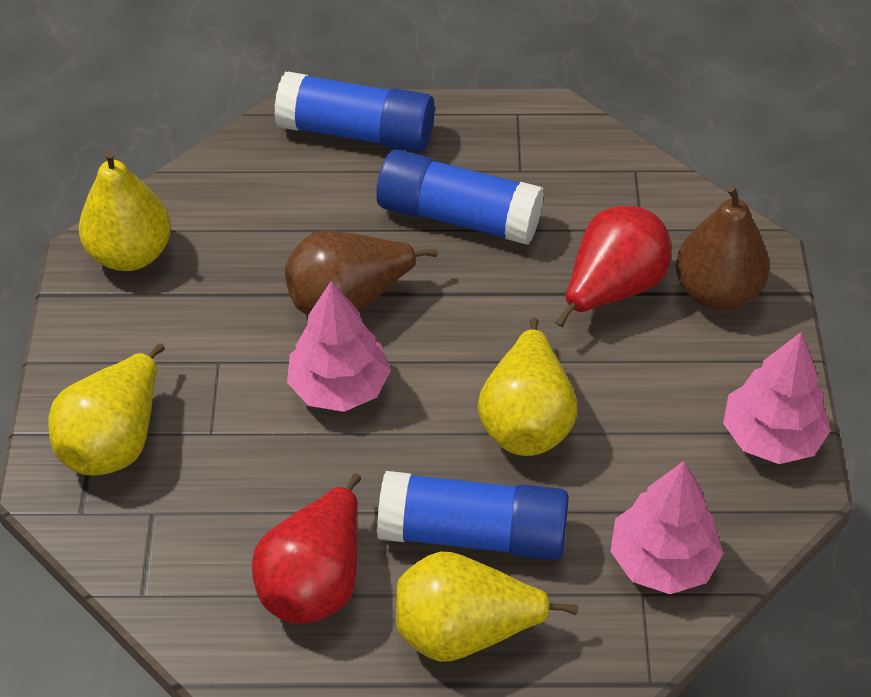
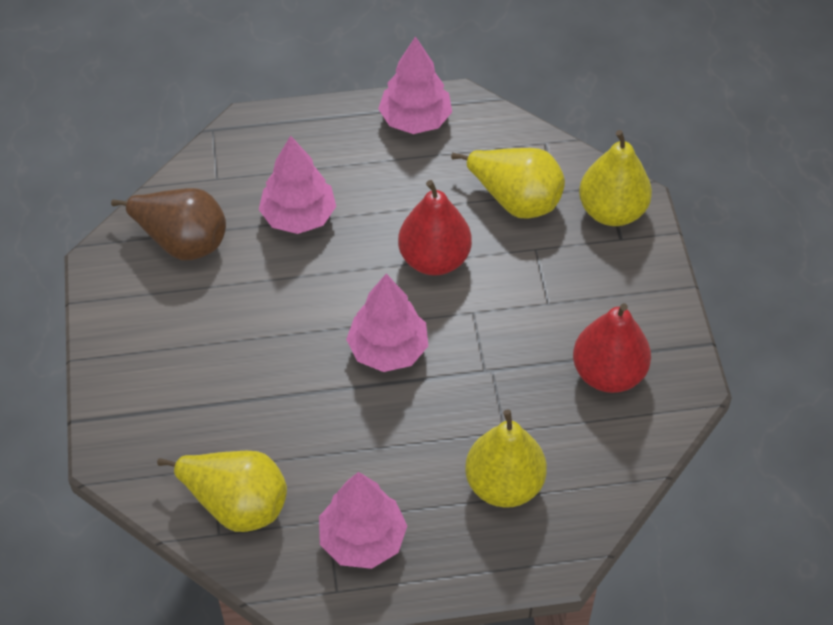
blue glue stick: 3 -> 0
brown pear: 2 -> 1
pink tree: 3 -> 4

